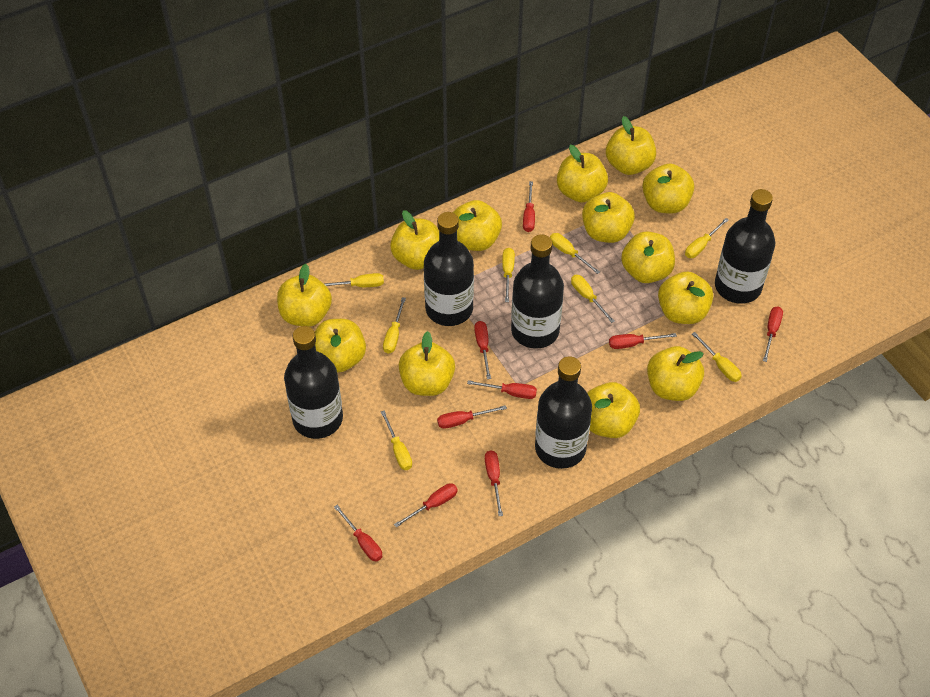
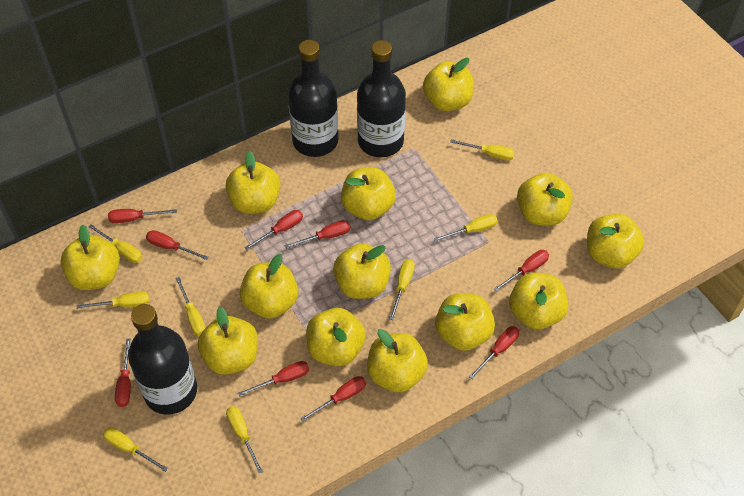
black bottle: 5 -> 3

